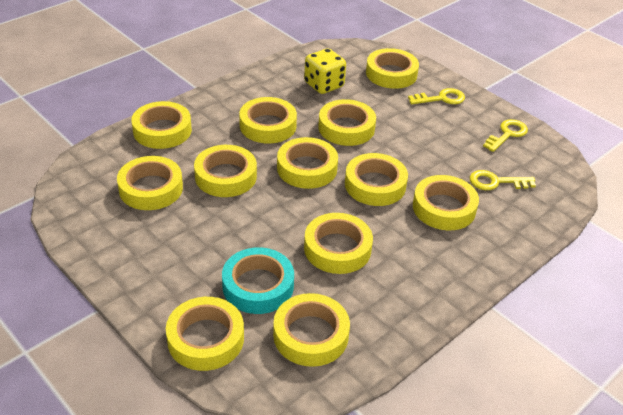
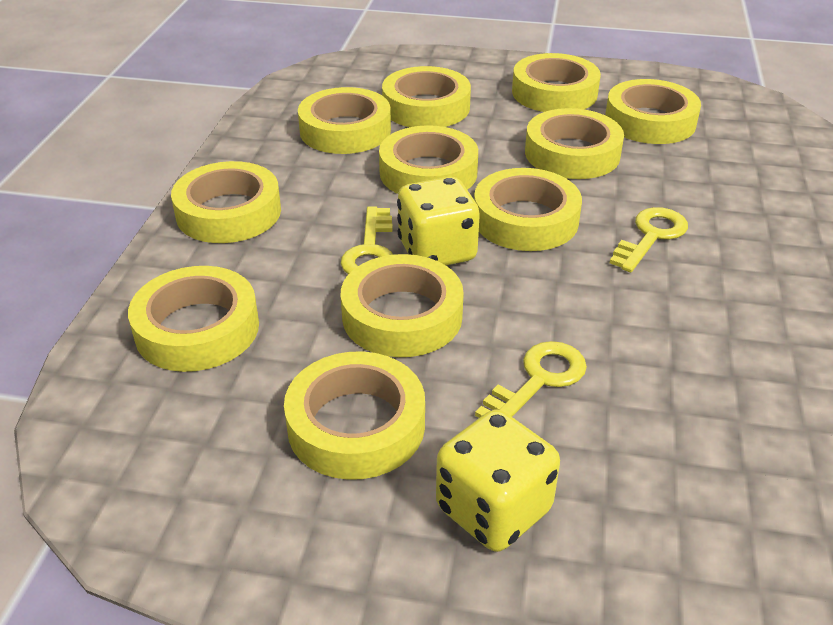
turquoise tape: 1 -> 0
yellow dice: 1 -> 2
yellow tape: 12 -> 11

